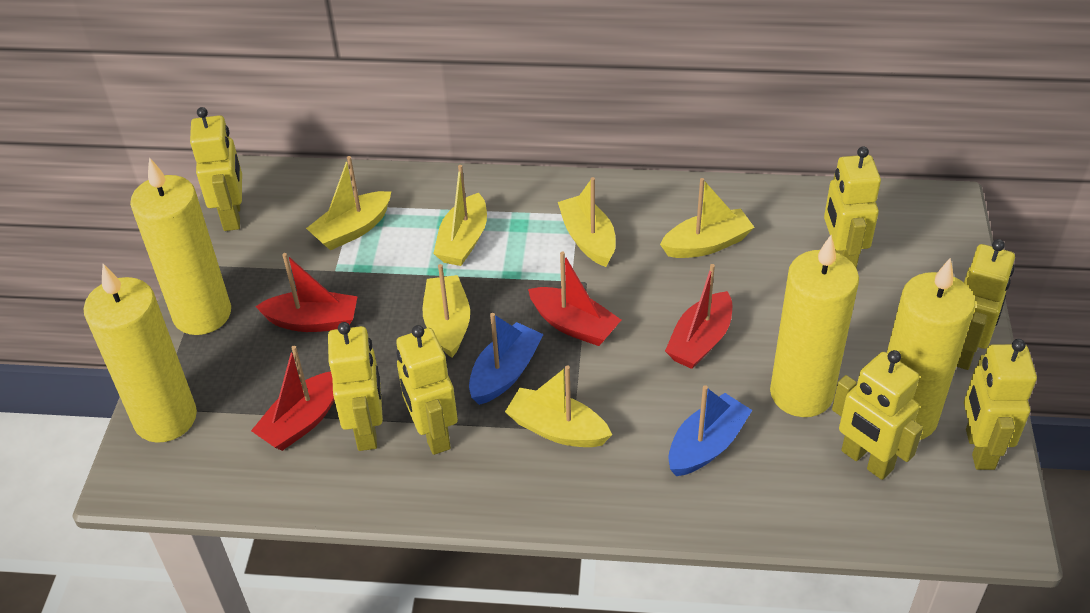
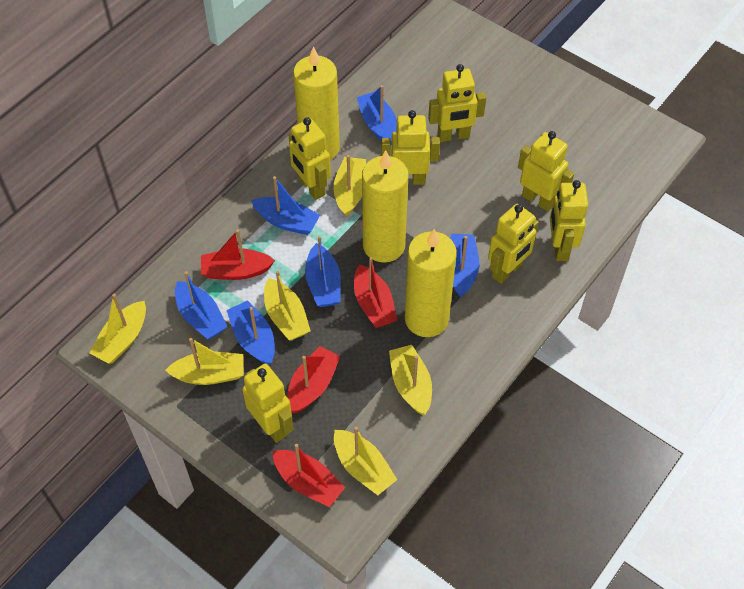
blue boat: 2 -> 6
yellow candle: 4 -> 3

